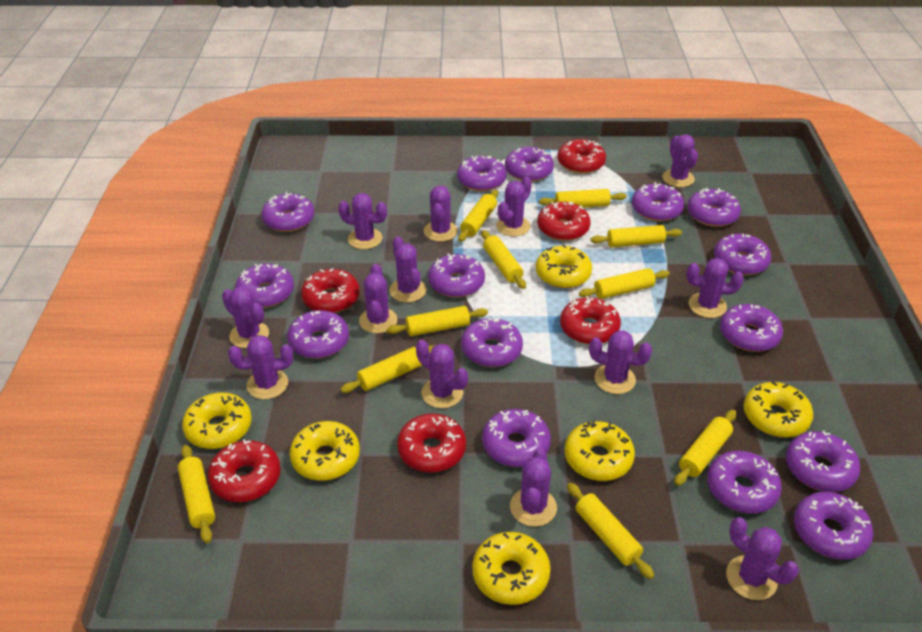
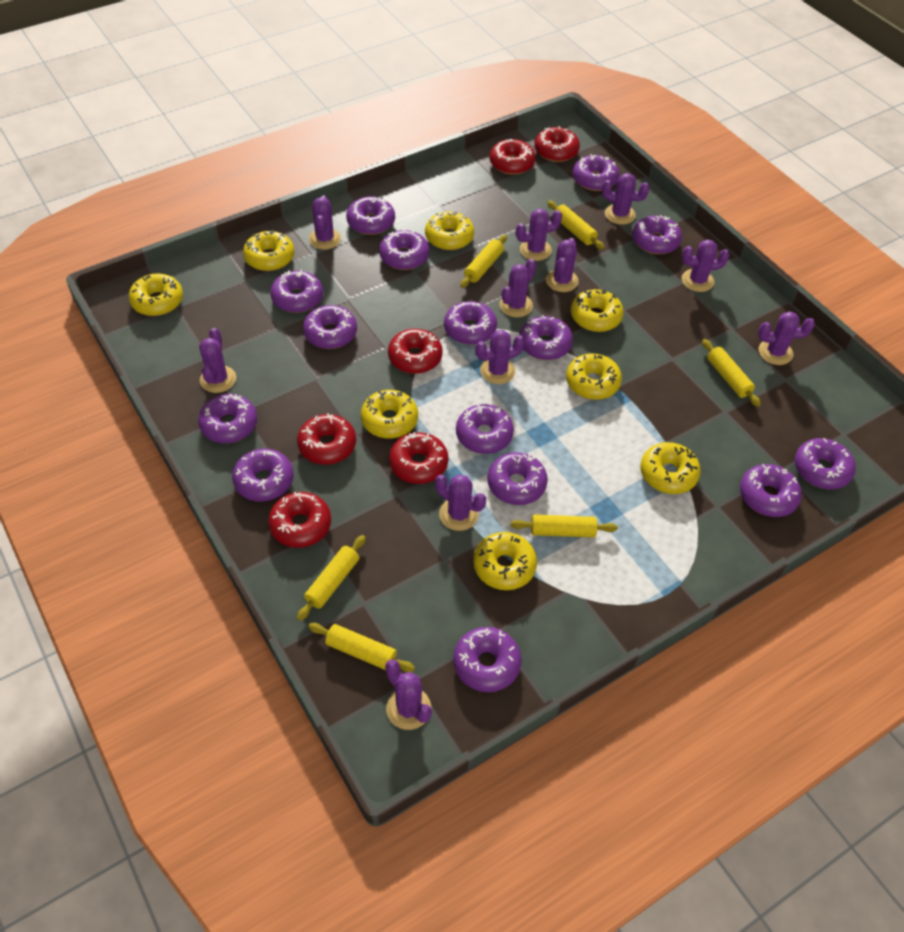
purple cactus: 13 -> 11
yellow donut: 6 -> 8
yellow rolling pin: 10 -> 6

